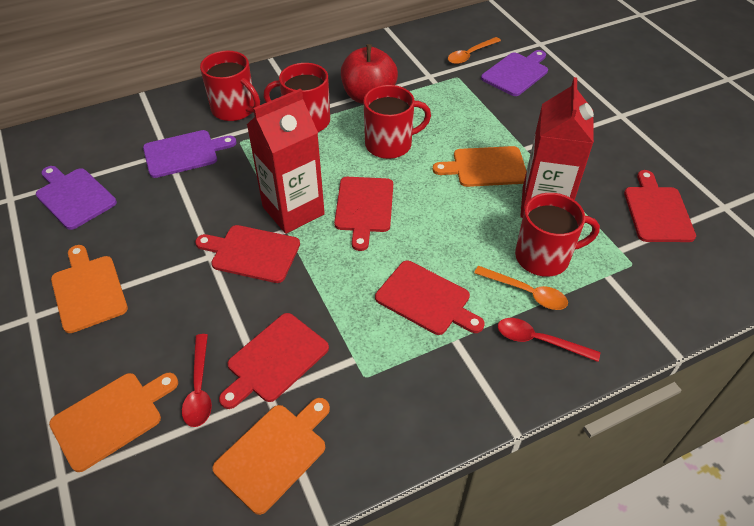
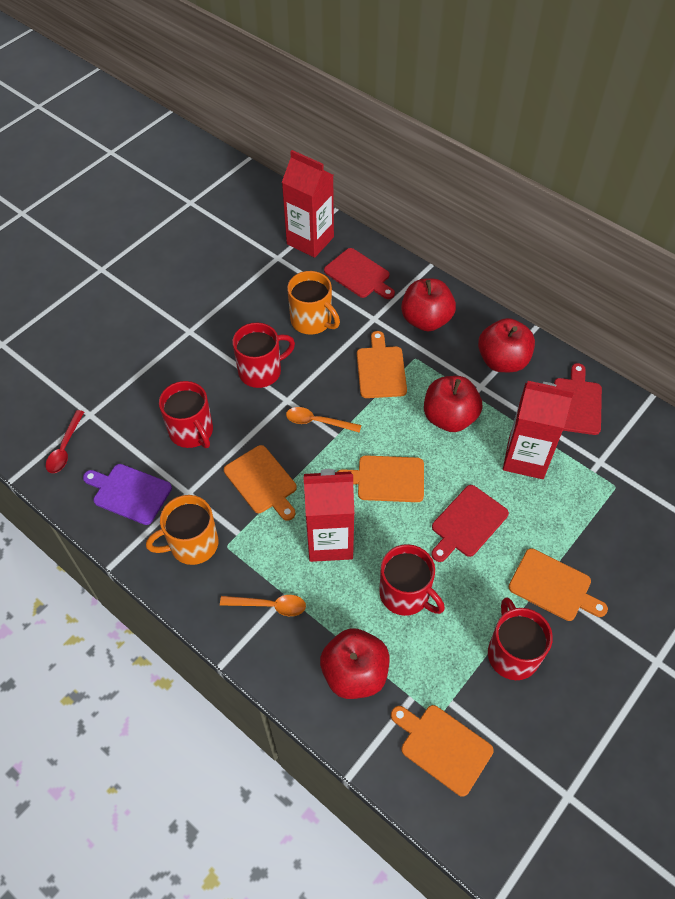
orange cutting board: 4 -> 5
orange mug: 0 -> 2
purple cutting board: 3 -> 1
red apple: 1 -> 4
red carton: 2 -> 3
red cutting board: 5 -> 3
red spoon: 2 -> 1

